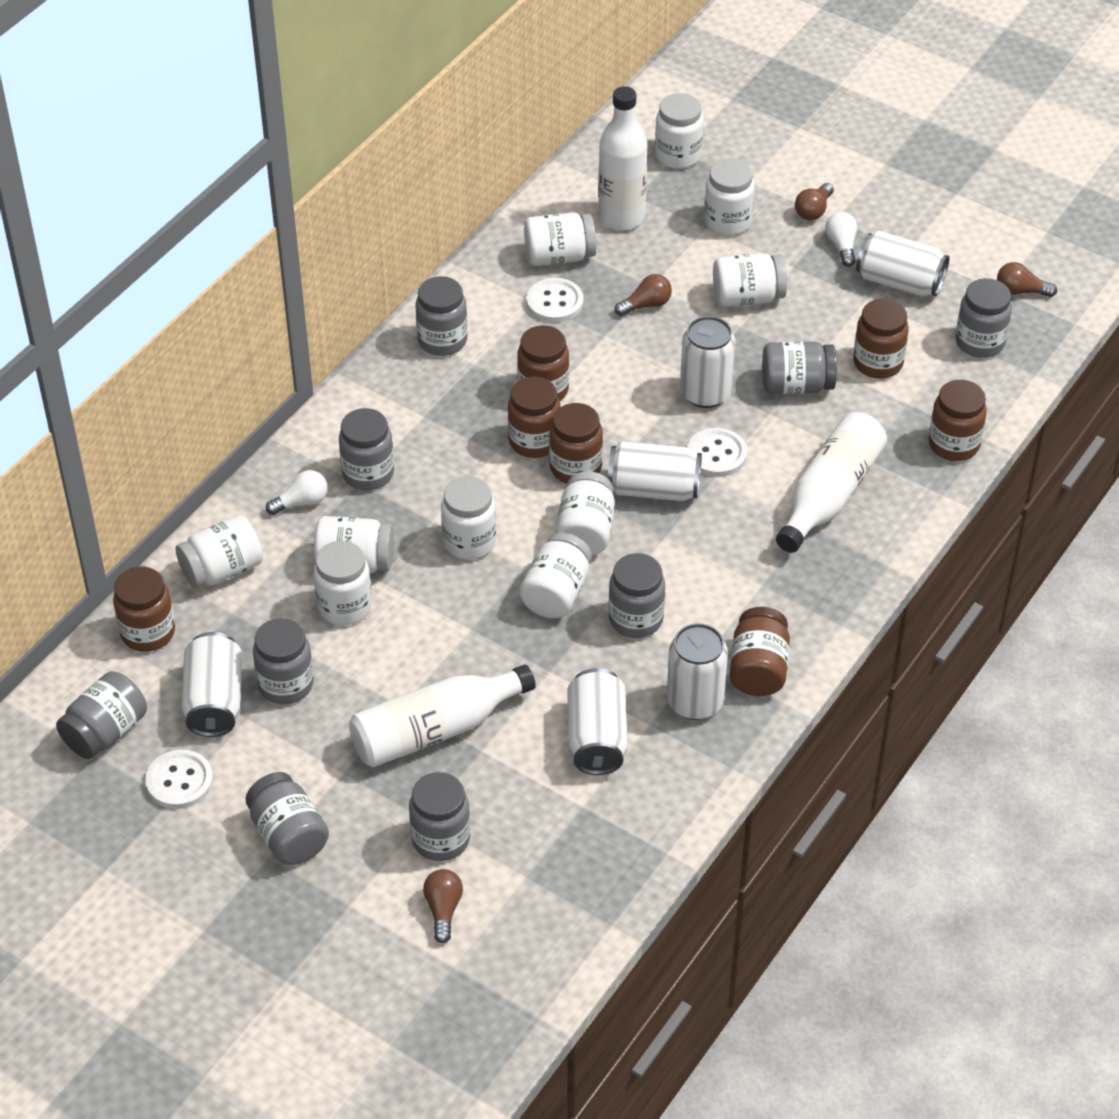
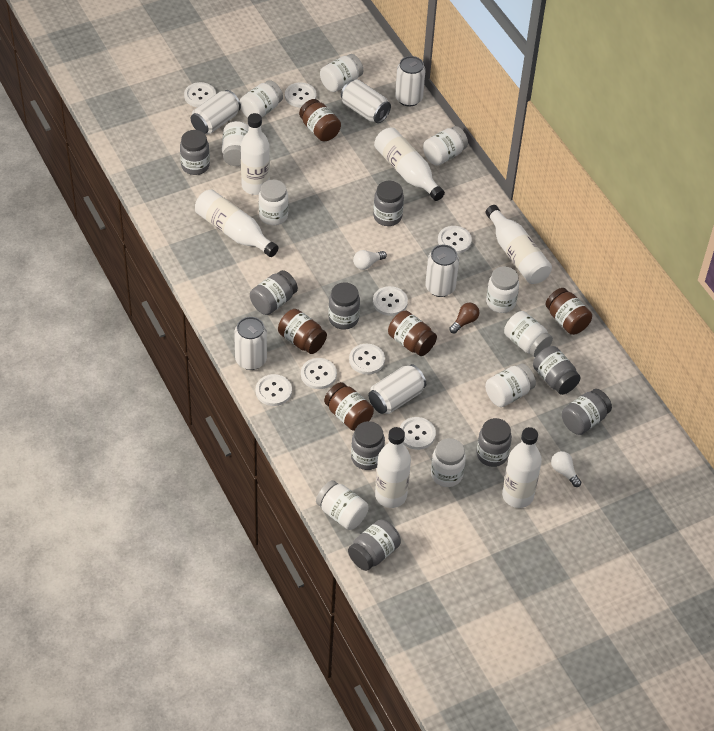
brown jar: 7 -> 5
brown light bulb: 4 -> 1
white bottle: 3 -> 6
white button: 3 -> 8

